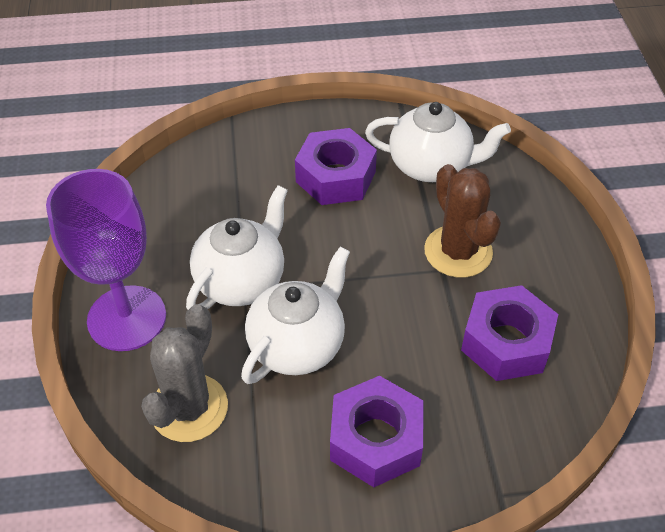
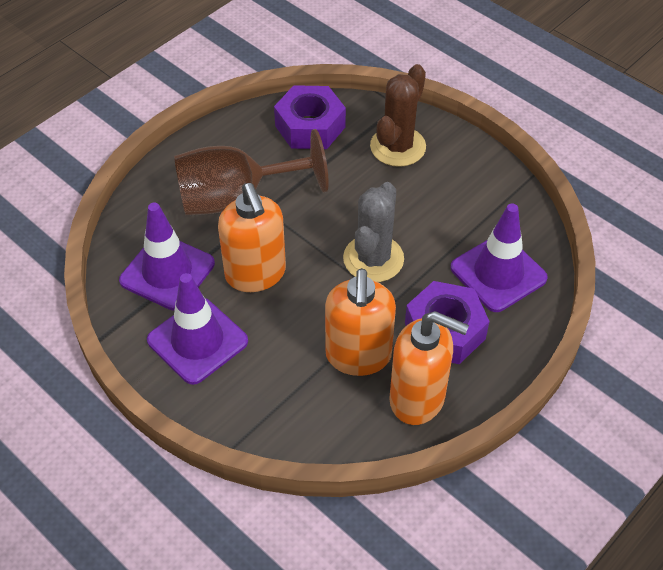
brown goblet: 0 -> 1
orange soap dispenser: 0 -> 3
purple goblet: 1 -> 0
purple nut: 3 -> 2
purple traffic cone: 0 -> 3
white teapot: 3 -> 0

